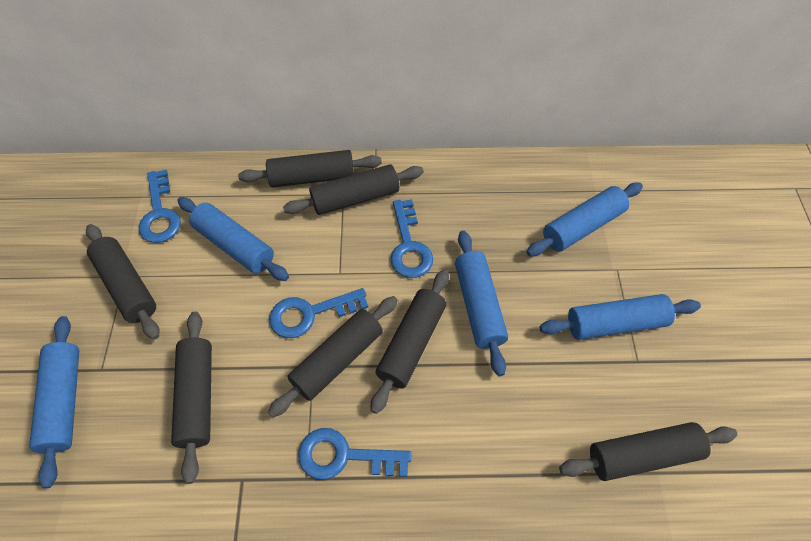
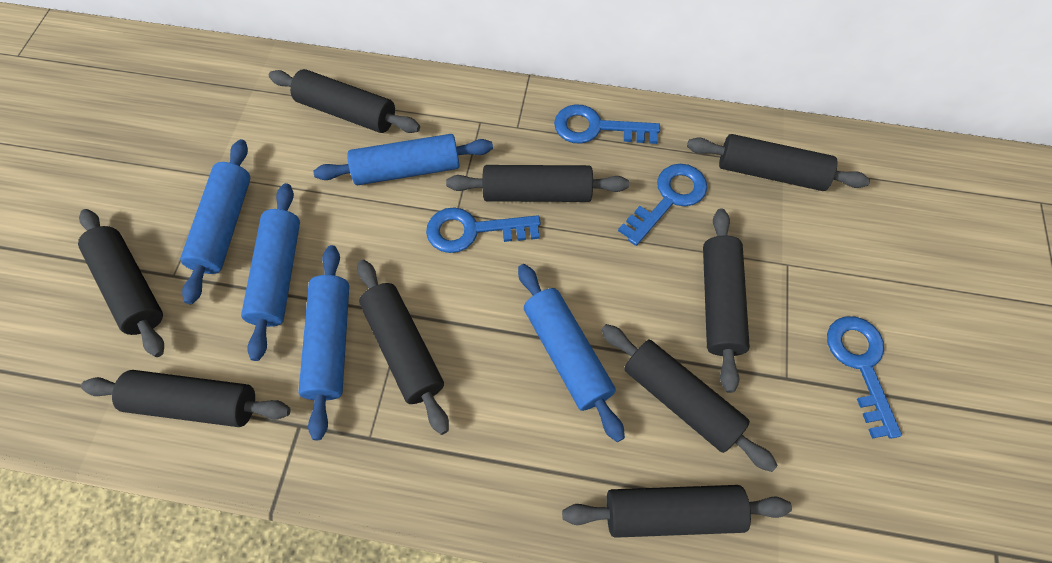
black rolling pin: 7 -> 9

